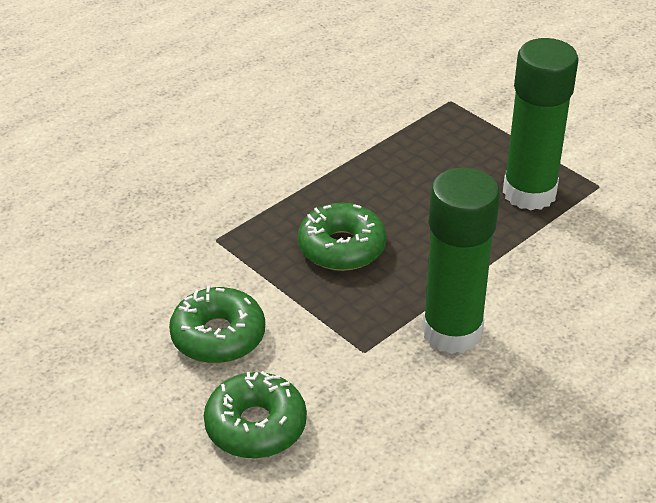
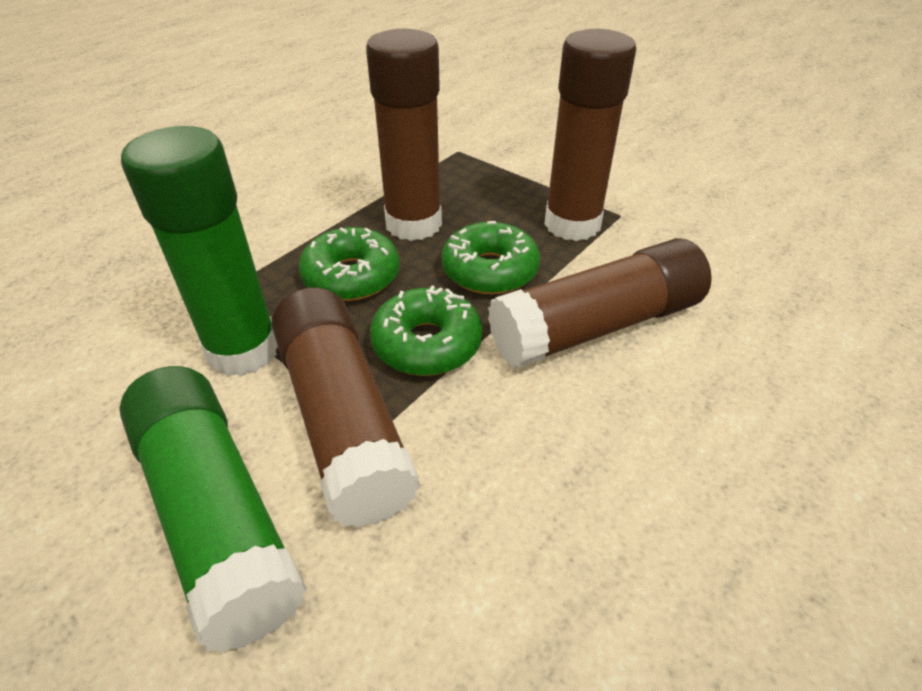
brown glue stick: 0 -> 4

